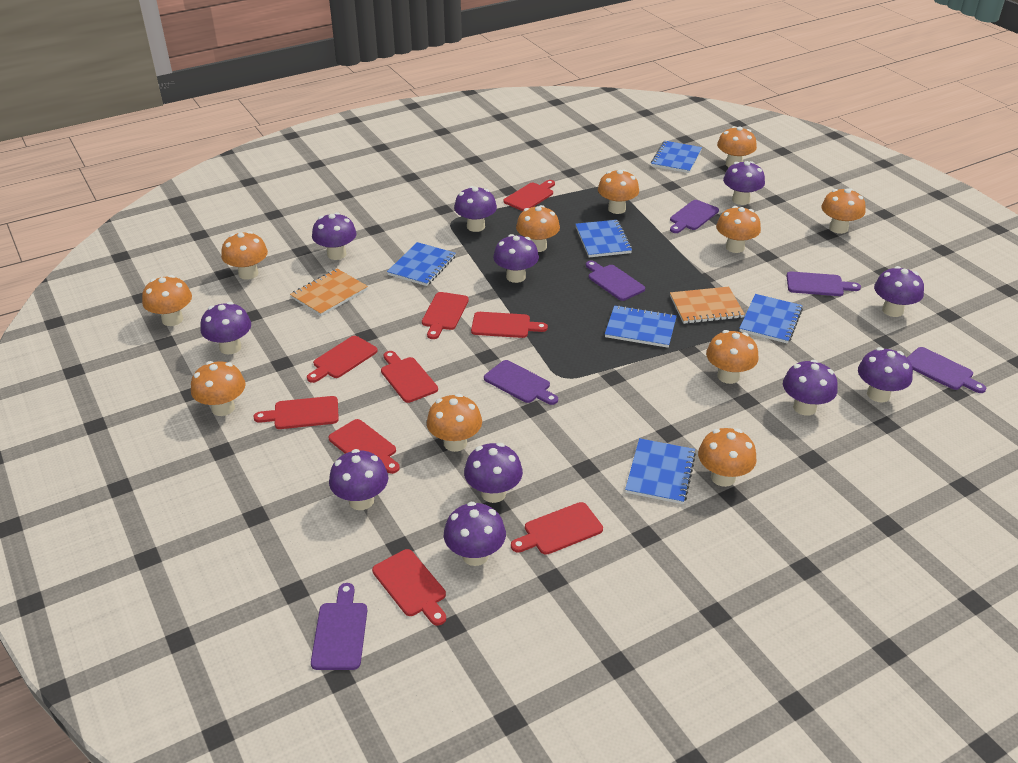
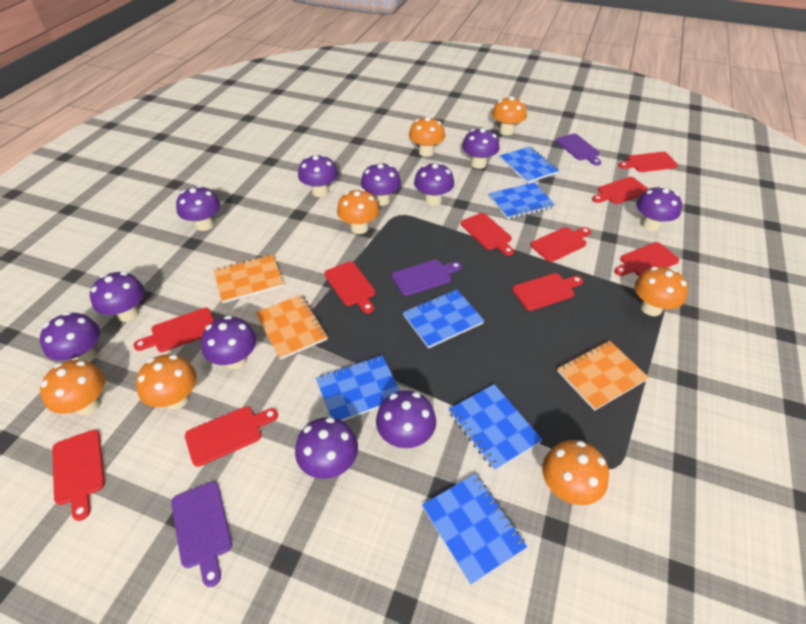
orange mushroom: 11 -> 7
orange notebook: 2 -> 3
purple cutting board: 6 -> 3
red cutting board: 9 -> 10

